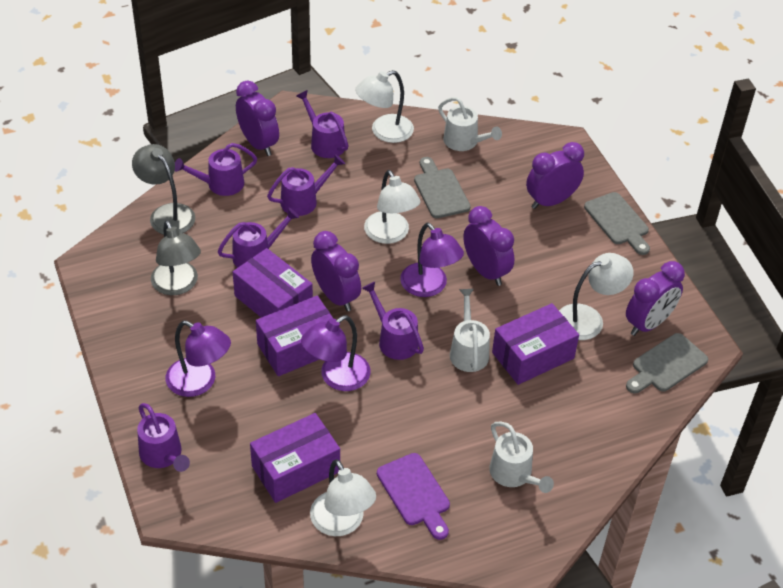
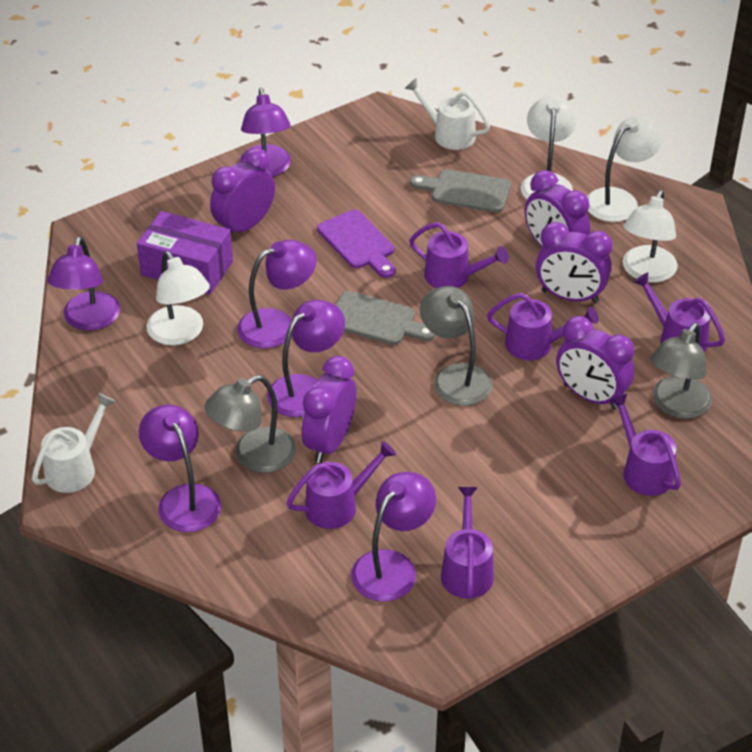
grey cutting board: 3 -> 2
grey lamp: 2 -> 3
purple box: 4 -> 1
purple lamp: 3 -> 6
white watering can: 3 -> 2

